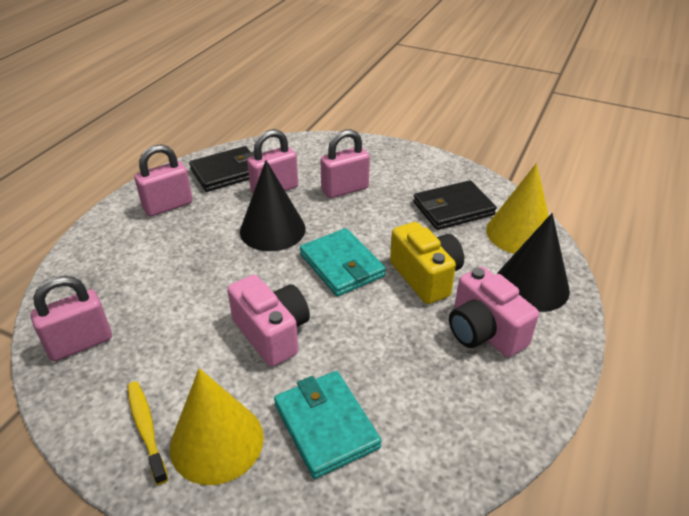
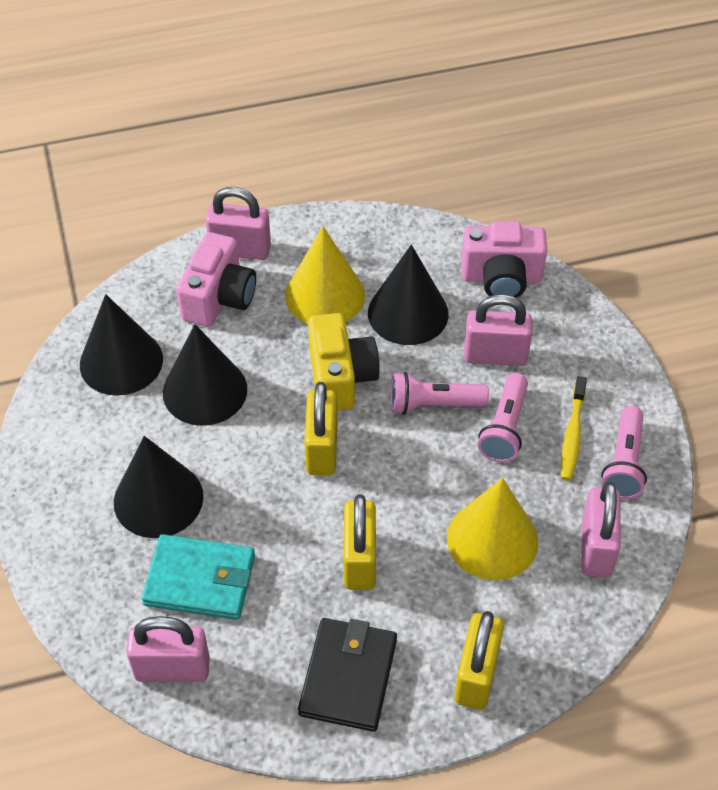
black cone: 2 -> 4
black wallet: 2 -> 1
pink flashlight: 0 -> 3
turquoise wallet: 2 -> 1
yellow padlock: 0 -> 3

